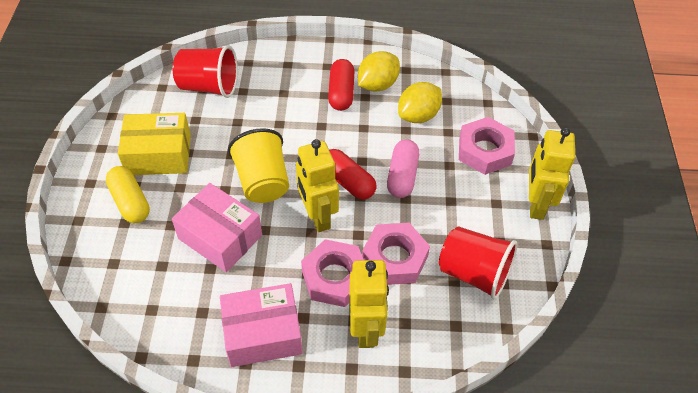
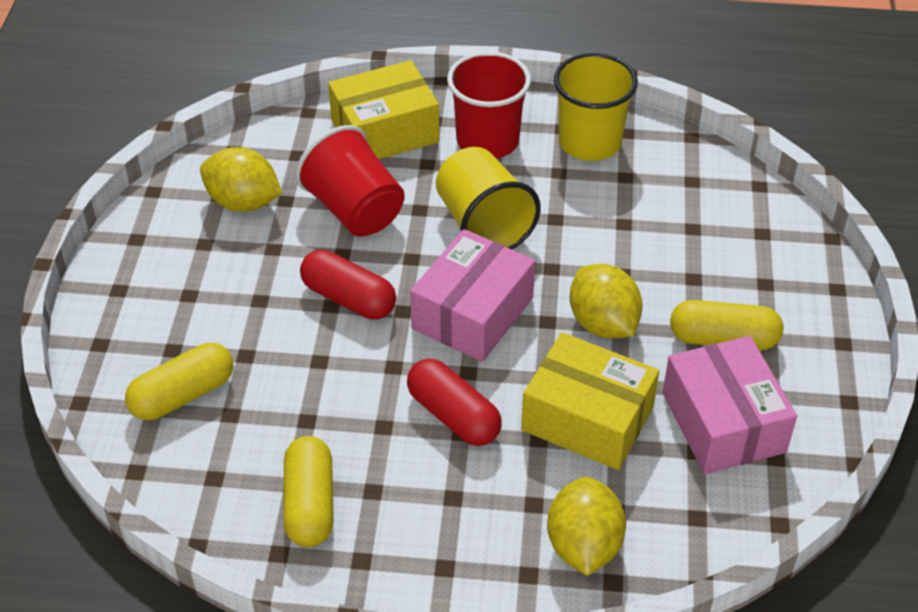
pink capsule: 1 -> 0
pink nut: 3 -> 0
yellow box: 1 -> 2
yellow capsule: 1 -> 3
yellow cup: 1 -> 2
yellow lemon: 2 -> 3
yellow robot: 3 -> 0

